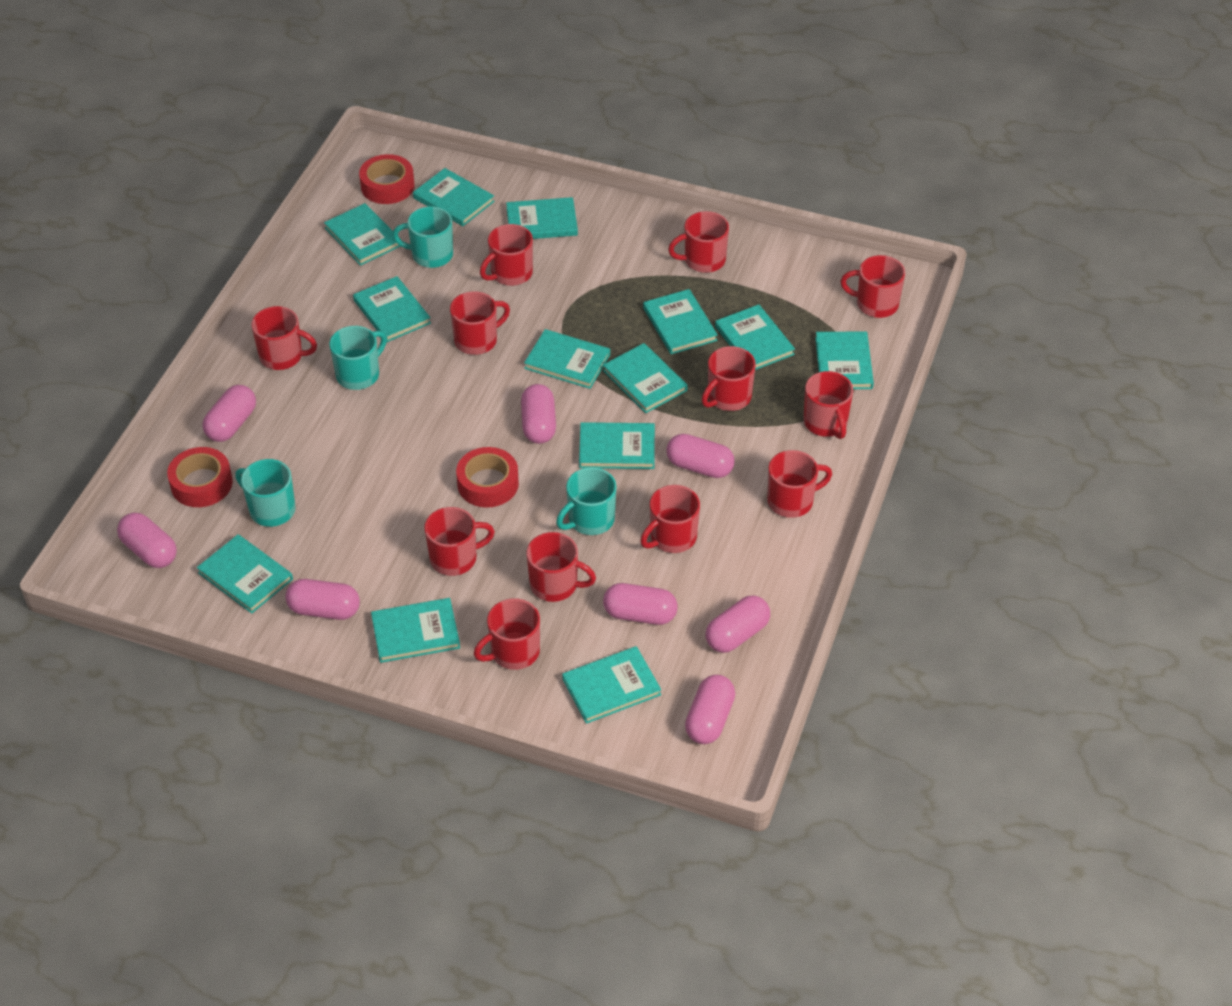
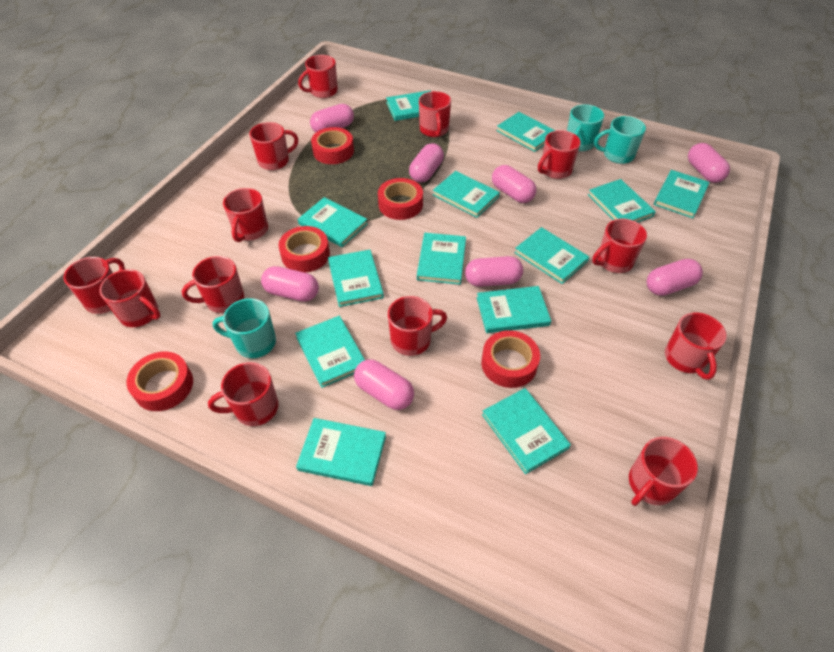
red mug: 12 -> 13
red tape: 3 -> 5
turquoise mug: 4 -> 3

